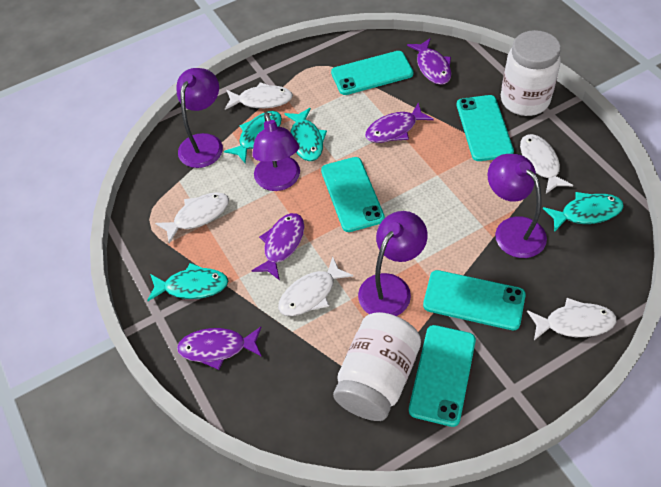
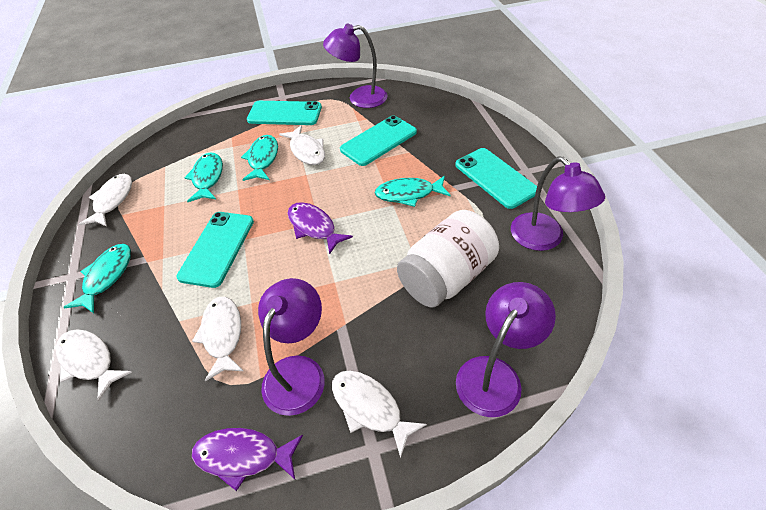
purple fish: 4 -> 2
turquoise phone: 5 -> 4
white jar: 2 -> 1

